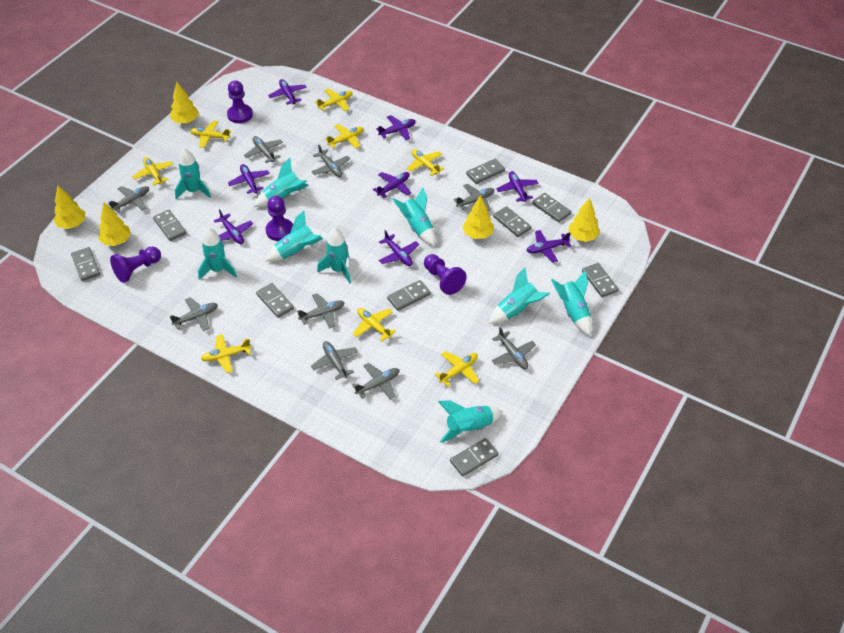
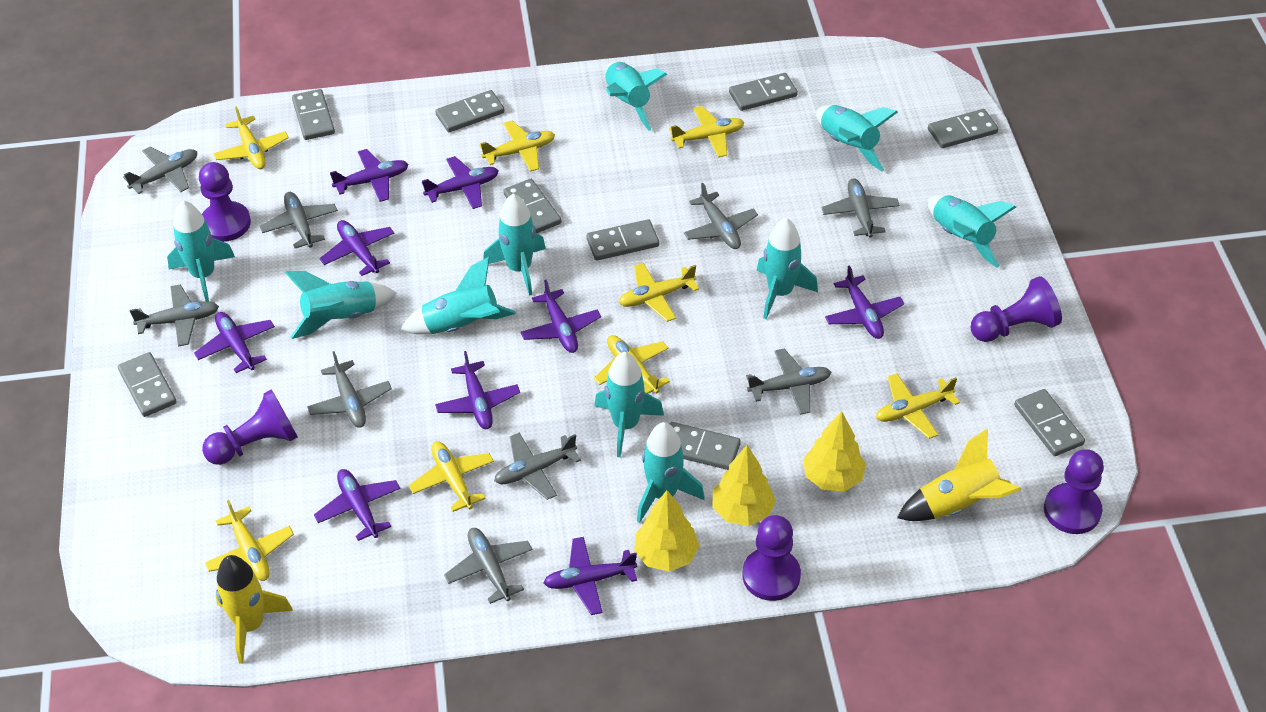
purple pawn: 4 -> 5
purple plane: 8 -> 9
turquoise rocket: 9 -> 10
yellow rocket: 0 -> 2
yellow tree: 5 -> 3

